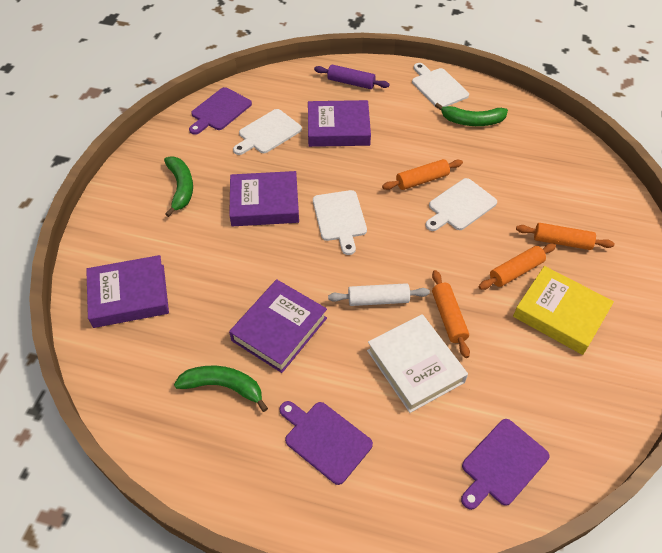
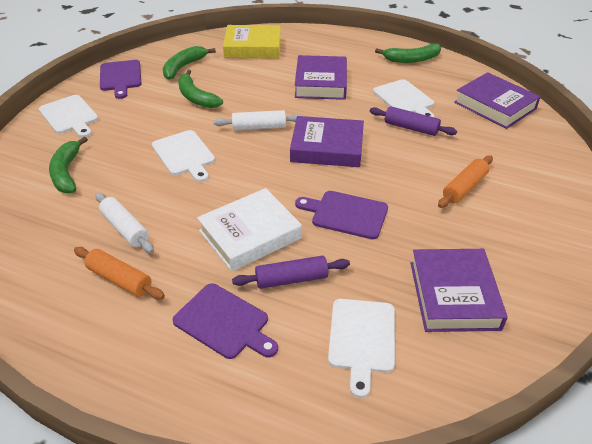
green banana: 3 -> 4
orange rolling pin: 4 -> 2
purple rolling pin: 1 -> 2
white rolling pin: 1 -> 2

